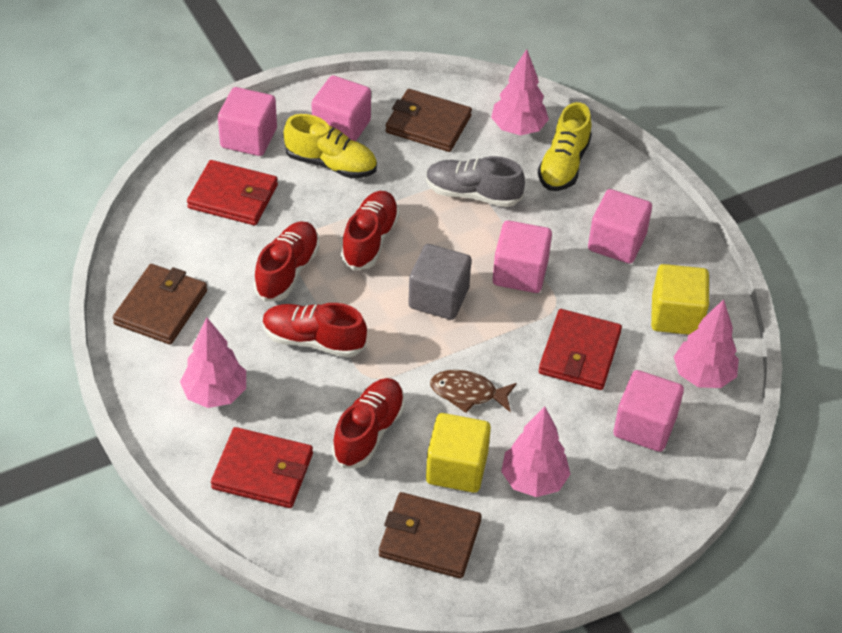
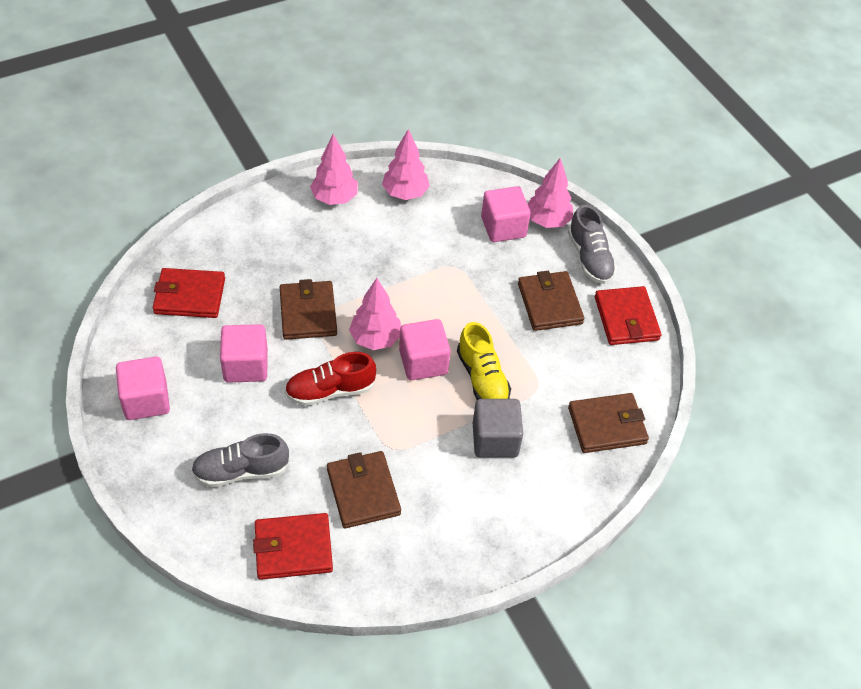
brown fish: 1 -> 0
brown wallet: 3 -> 4
grey shoe: 1 -> 2
pink cube: 5 -> 4
red shoe: 4 -> 1
yellow cube: 2 -> 0
yellow shoe: 2 -> 1

